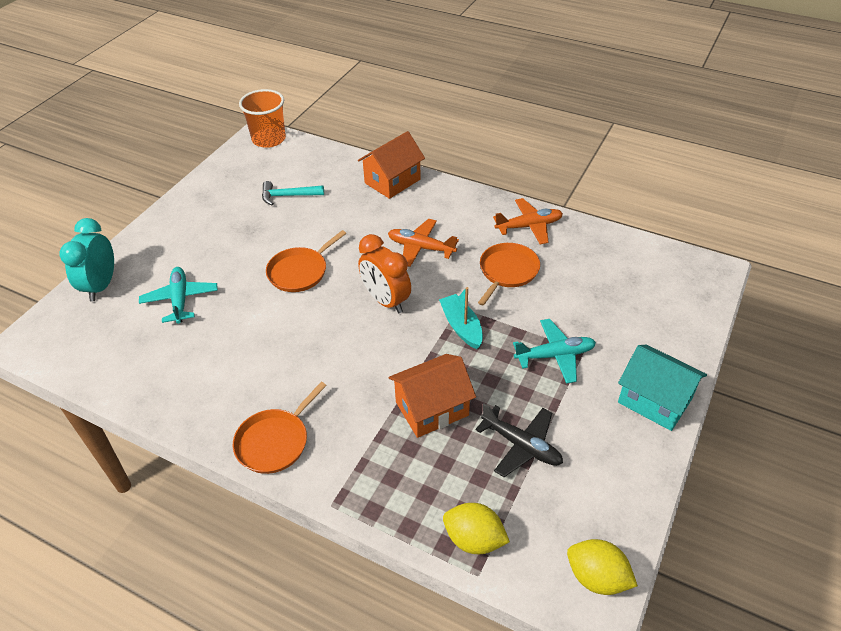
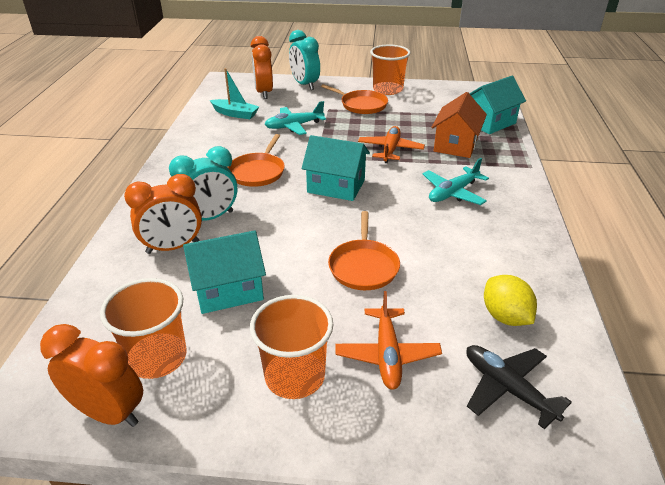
orange clock: 1 -> 3
orange cup: 1 -> 3
orange house: 2 -> 1
turquoise clock: 1 -> 2
turquoise hammer: 1 -> 0
turquoise house: 1 -> 3
yellow lemon: 2 -> 1

